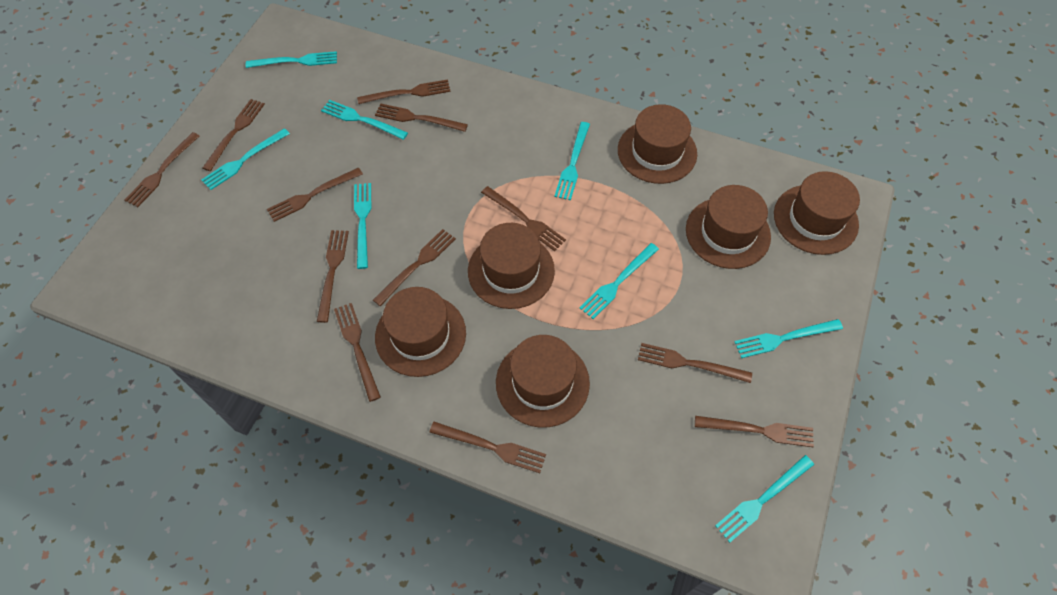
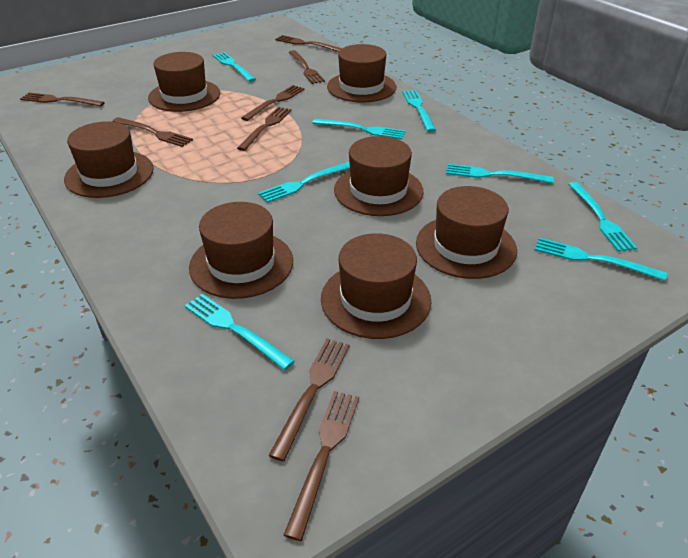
brown fork: 12 -> 8
brown hat: 6 -> 7

